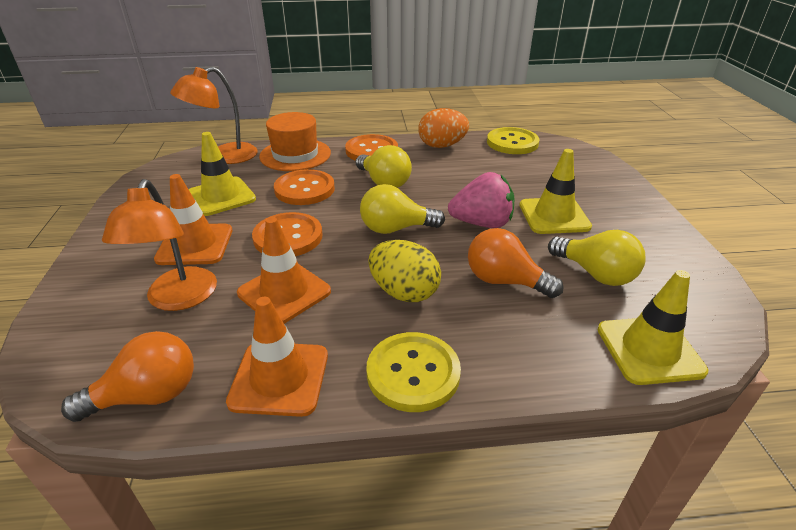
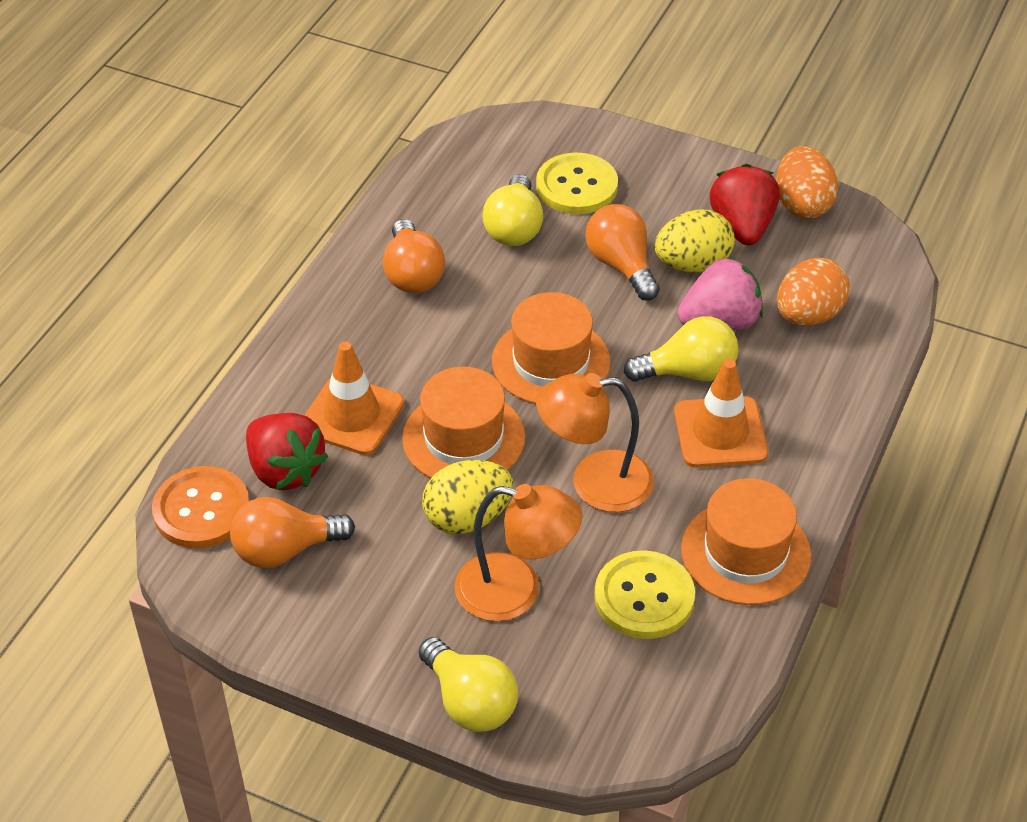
orange button: 3 -> 1
orange egg: 1 -> 2
orange hat: 1 -> 3
orange light bulb: 2 -> 3
orange traffic cone: 3 -> 2
red strawberry: 0 -> 2
yellow egg: 1 -> 2
yellow traffic cone: 3 -> 0

